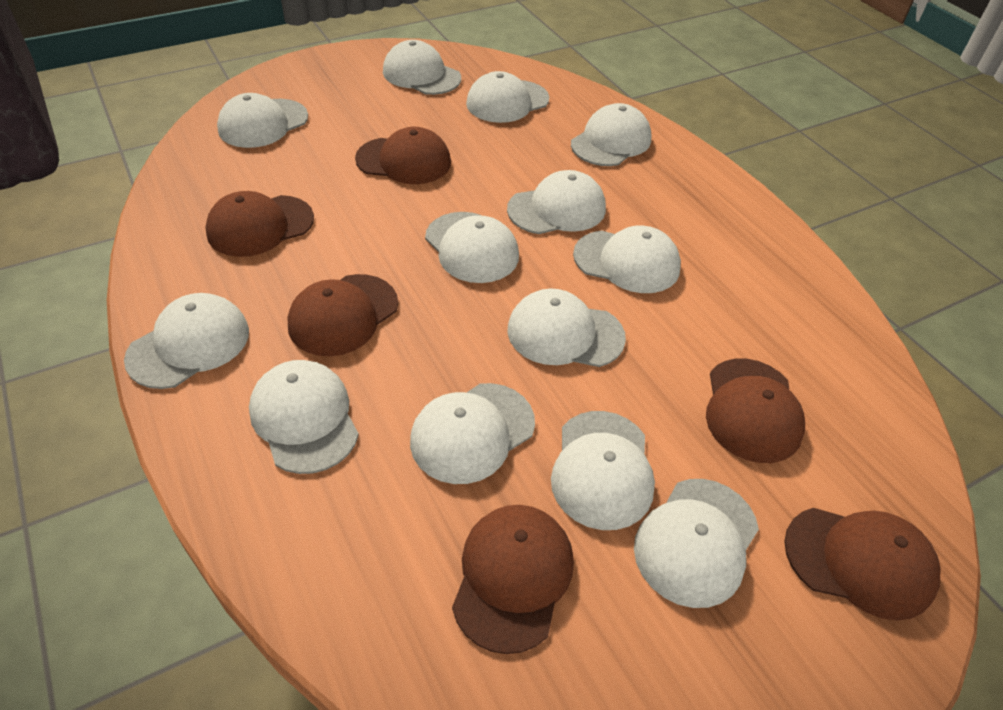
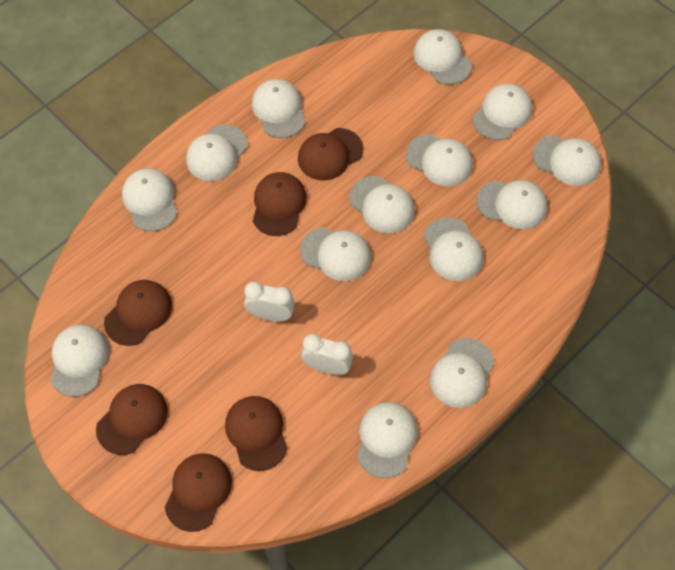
white cap: 13 -> 14
white clock: 0 -> 2

